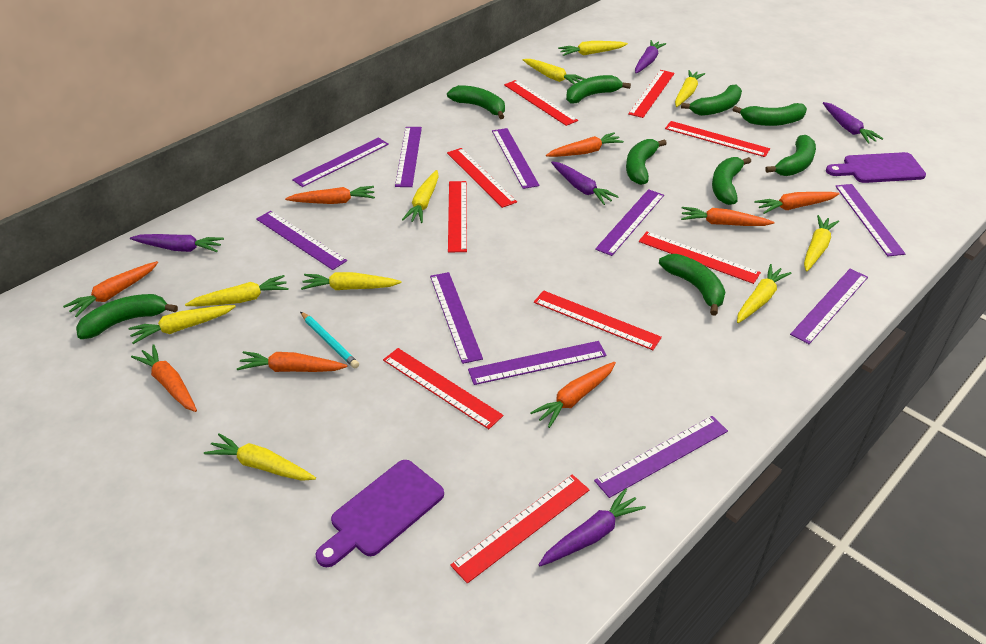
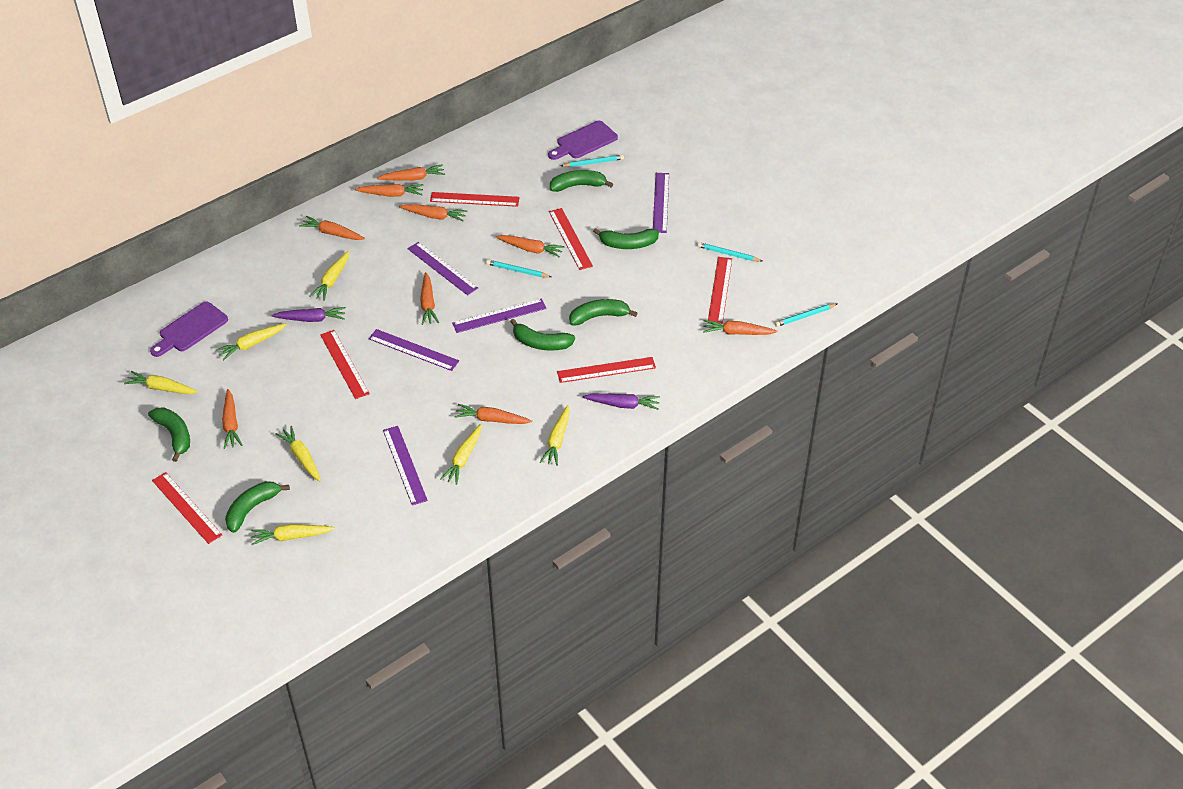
green banana: 9 -> 6
orange carrot: 8 -> 9
purple carrot: 5 -> 2
purple ruler: 10 -> 5
red ruler: 9 -> 6
turquoise pencil: 1 -> 4
yellow carrot: 10 -> 7

